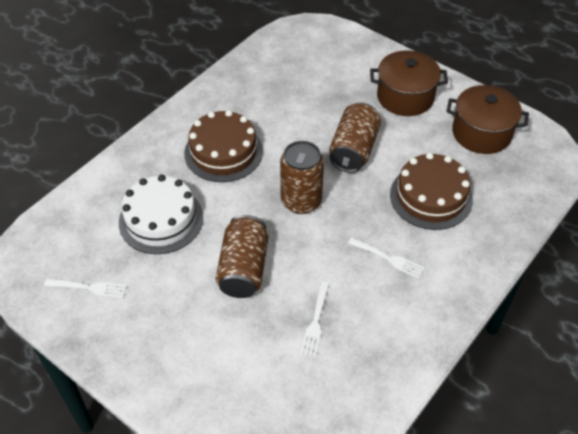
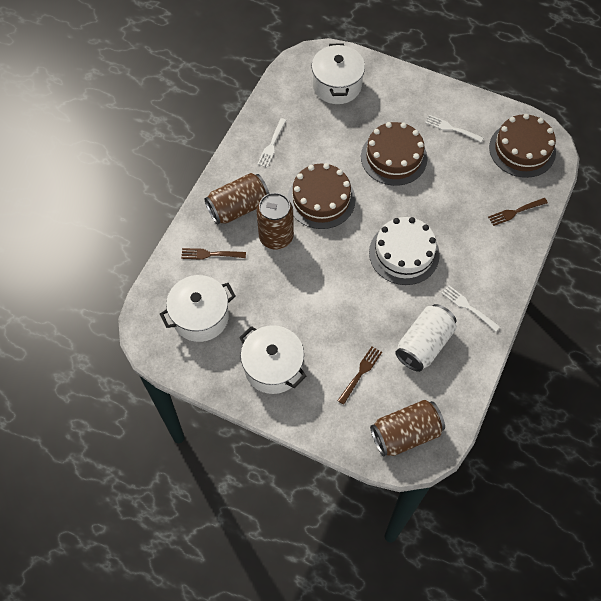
brown cake: 2 -> 3
brown fork: 0 -> 3
brown pot: 2 -> 0
white can: 0 -> 1
white pot: 0 -> 3

